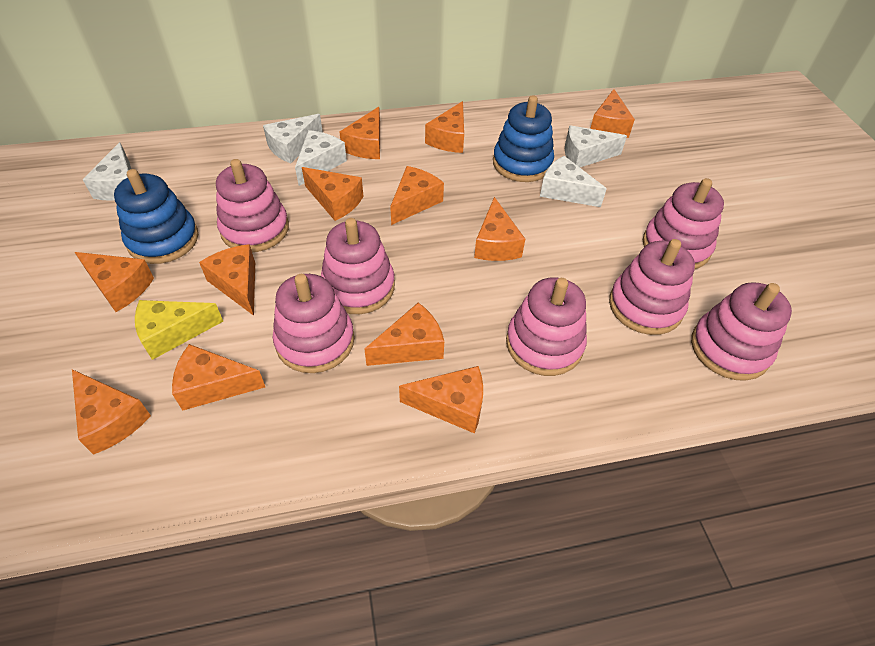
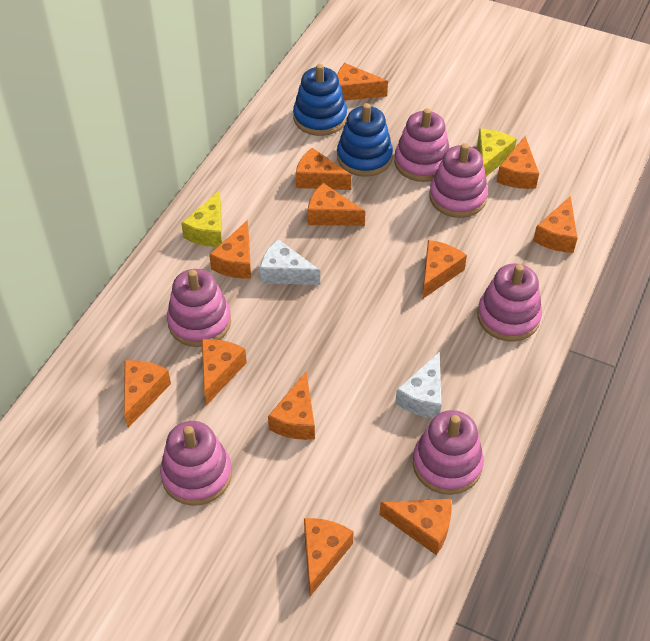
pink stacking toy: 7 -> 6
white cheese: 5 -> 2
yellow cheese: 1 -> 2

